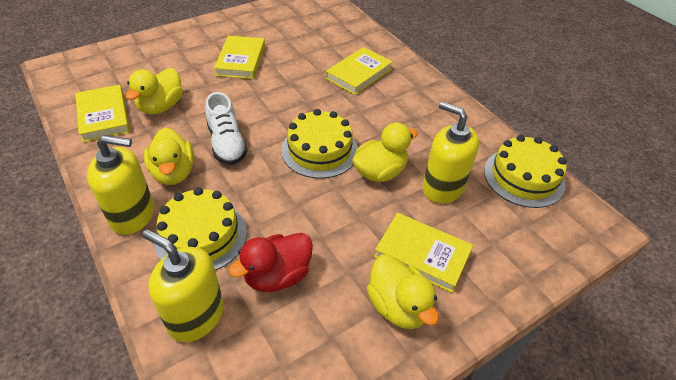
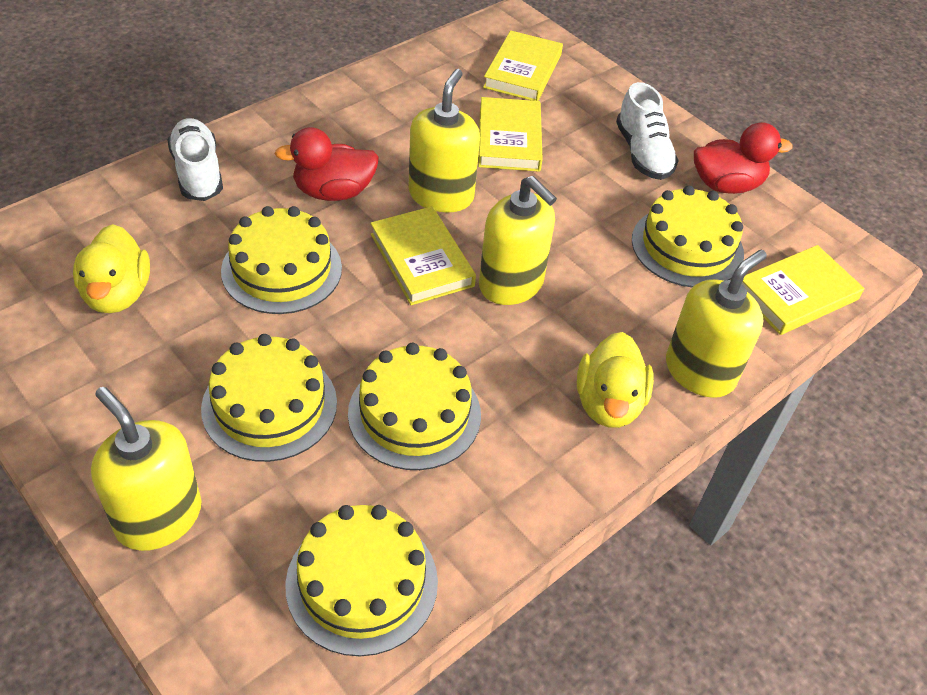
red duck: 1 -> 2
white shoe: 1 -> 2
yellow cake: 3 -> 5
yellow duck: 4 -> 2
yellow soap dispenser: 3 -> 4

